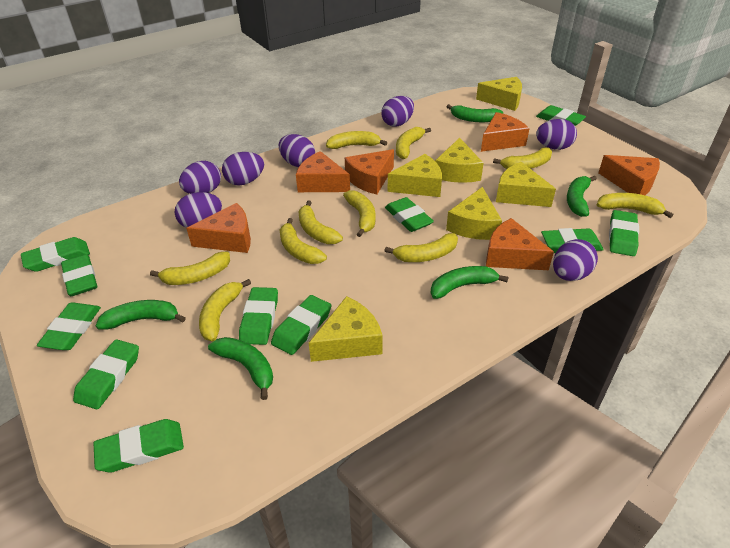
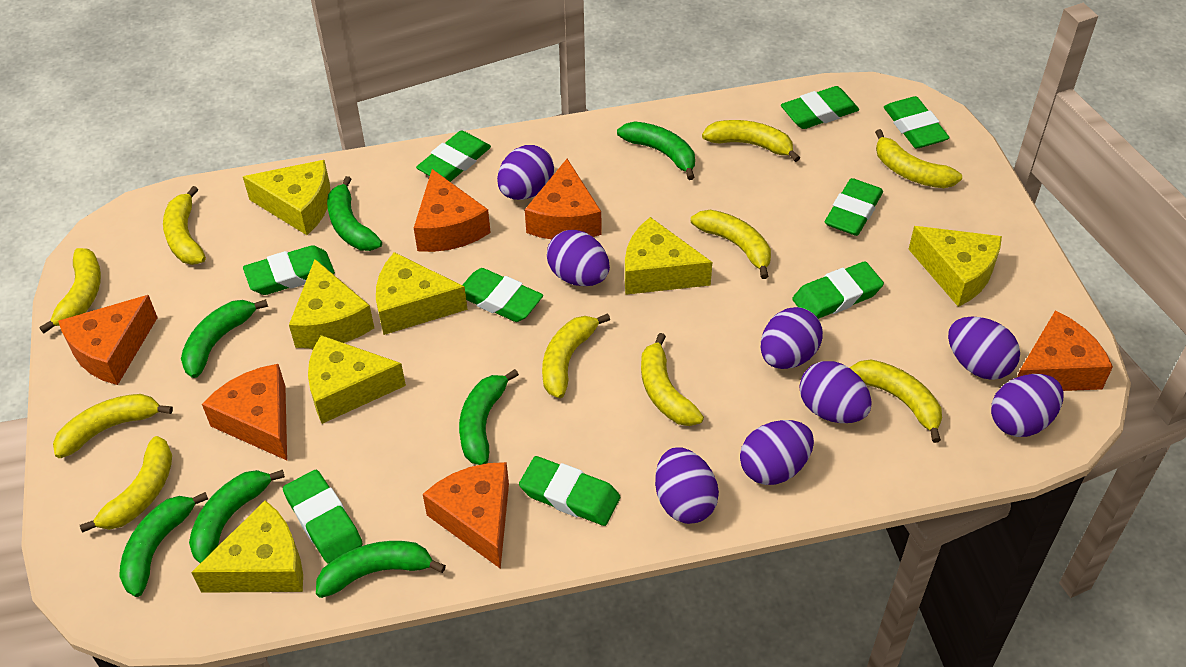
green banana: 5 -> 7
green eraser: 11 -> 9
purple egg: 7 -> 8
yellow cheese: 6 -> 7

